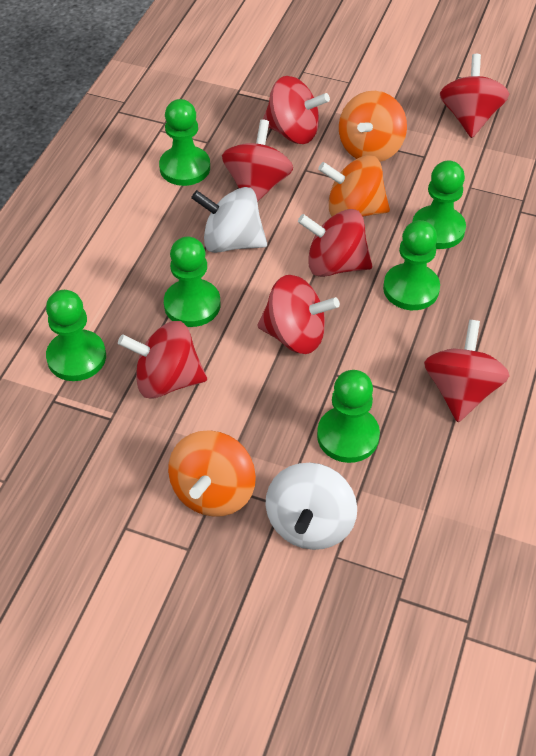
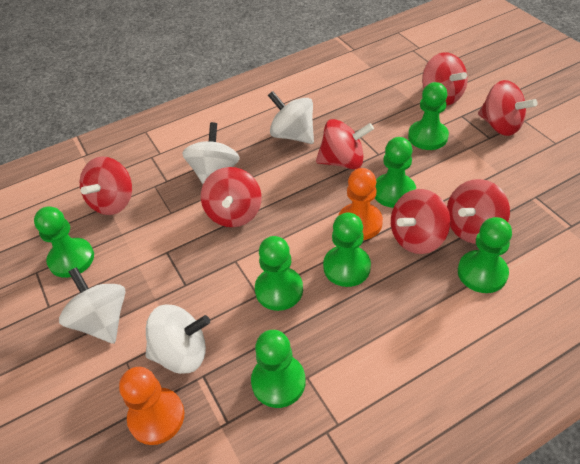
green pawn: 6 -> 7
orange pawn: 0 -> 2
orange spinning top: 3 -> 0
white spinning top: 2 -> 4

